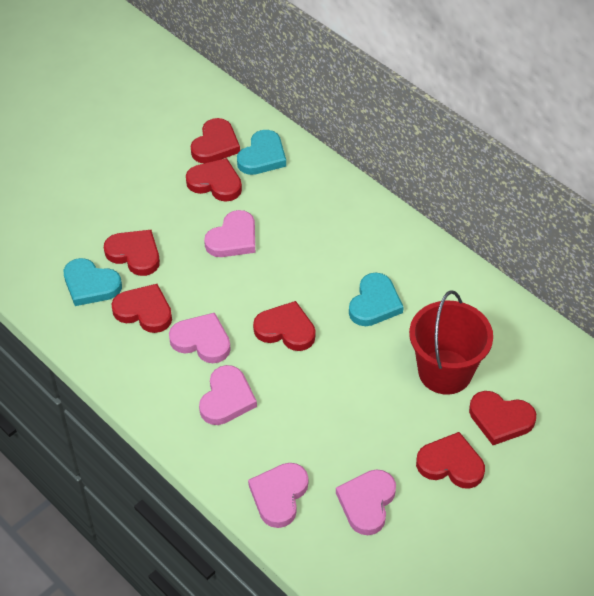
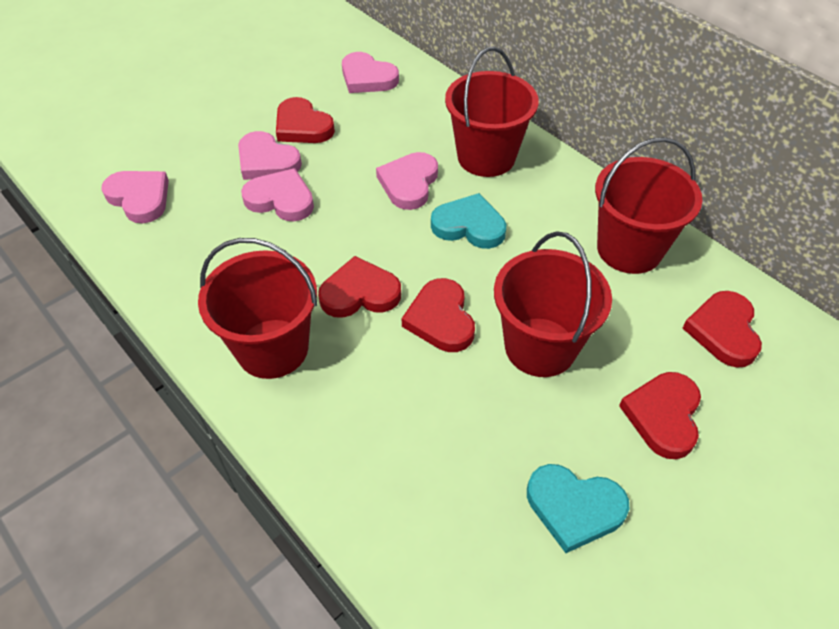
red bucket: 1 -> 4
red heart: 7 -> 5
turquoise heart: 3 -> 2

